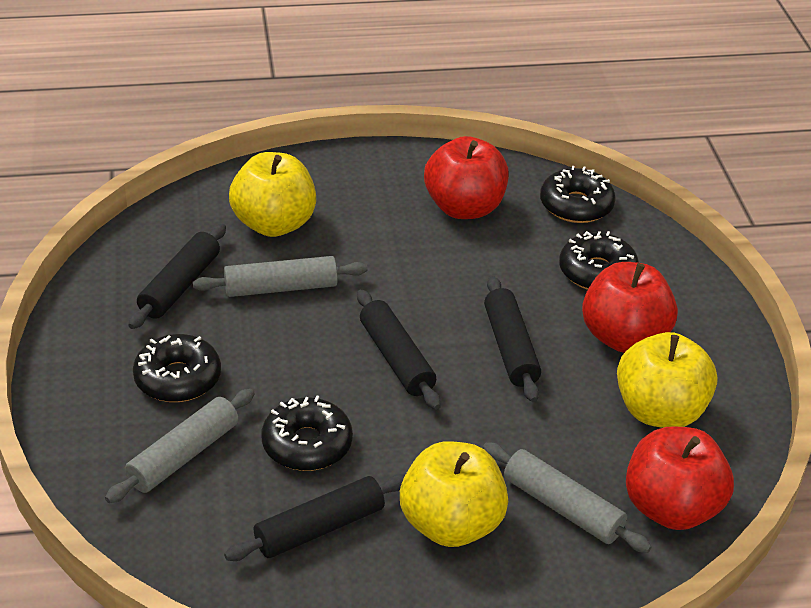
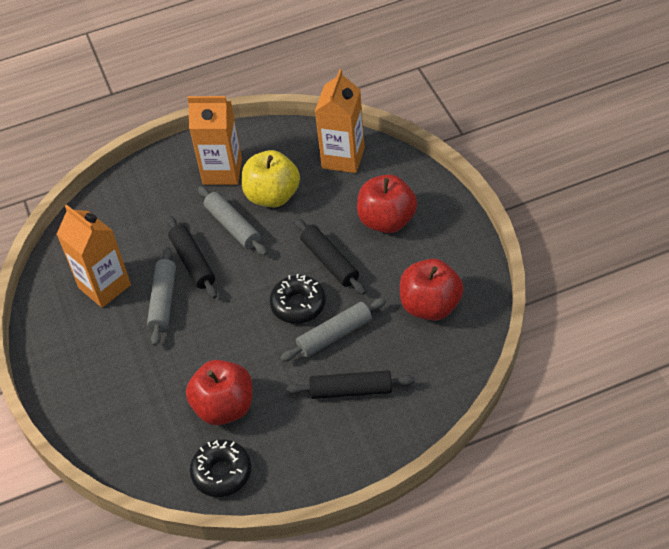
black donut: 4 -> 2
black rolling pin: 4 -> 3
orange carton: 0 -> 3
yellow apple: 3 -> 1

